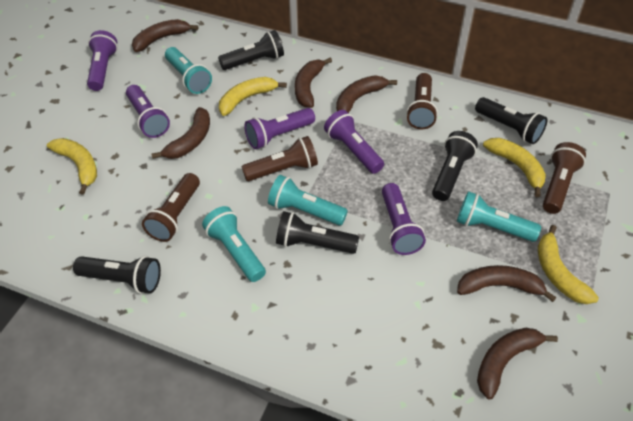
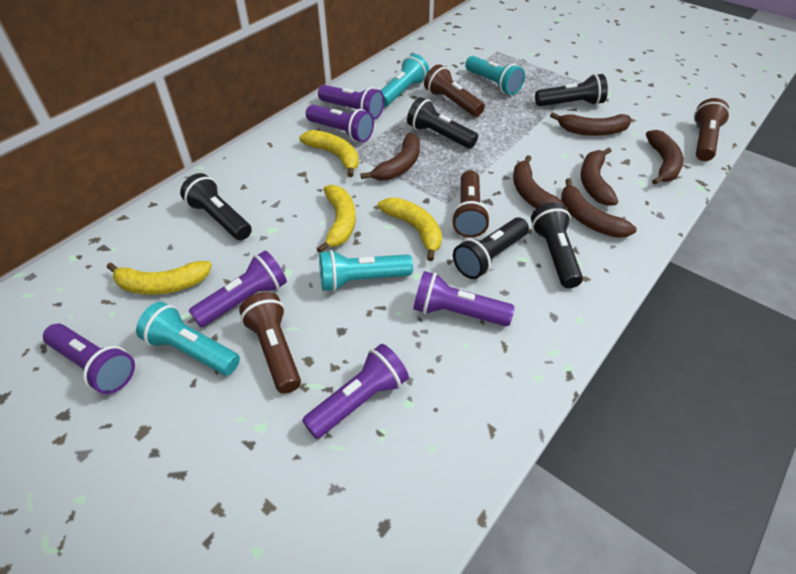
purple flashlight: 5 -> 6

